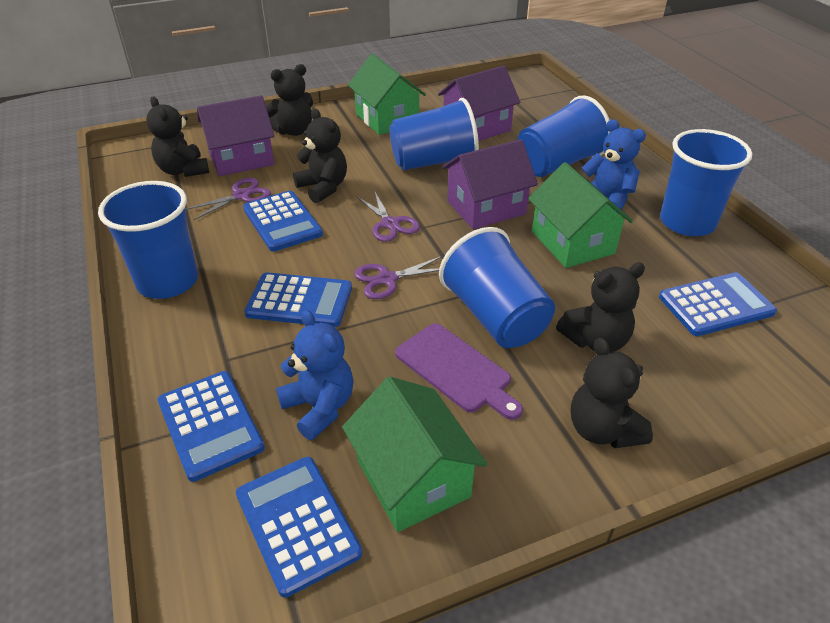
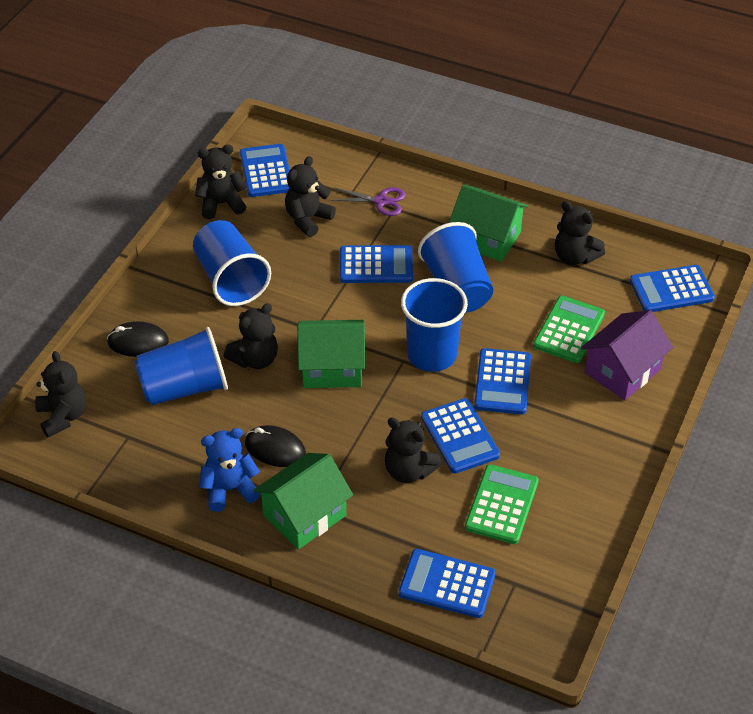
black mouse: 0 -> 2
black teddy bear: 5 -> 6
blue calculator: 5 -> 6
blue cup: 5 -> 4
blue teddy bear: 2 -> 1
green calculator: 0 -> 2
purple cutting board: 1 -> 0
purple house: 3 -> 1
purple scissors: 3 -> 1

